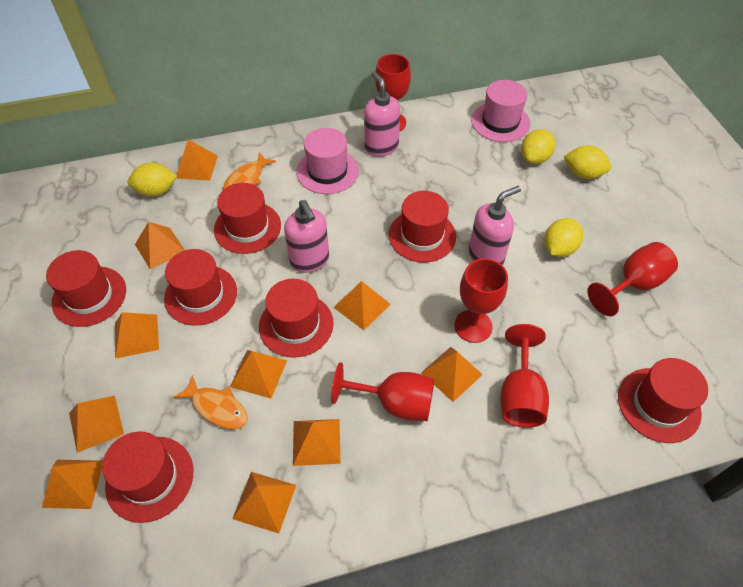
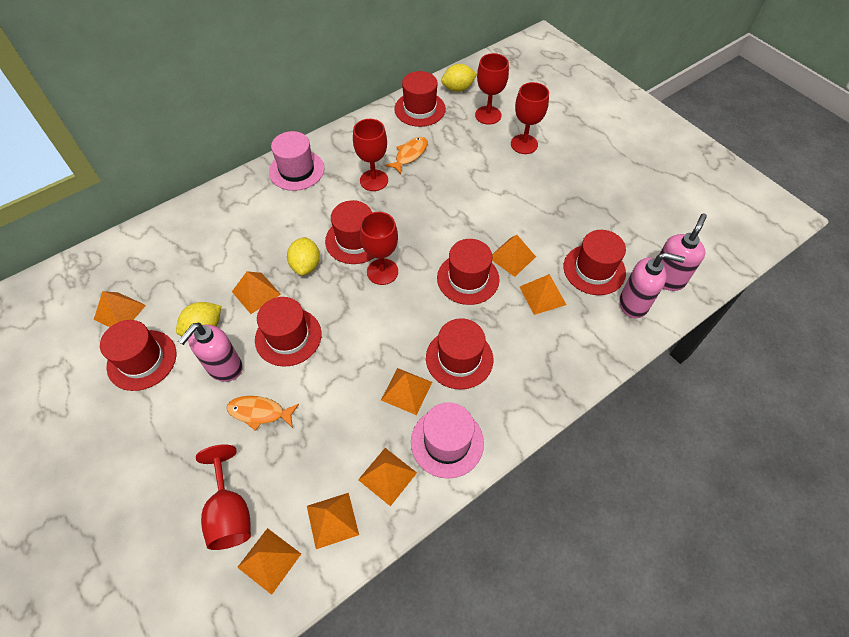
orange pyramid: 10 -> 8
yellow lemon: 4 -> 3

